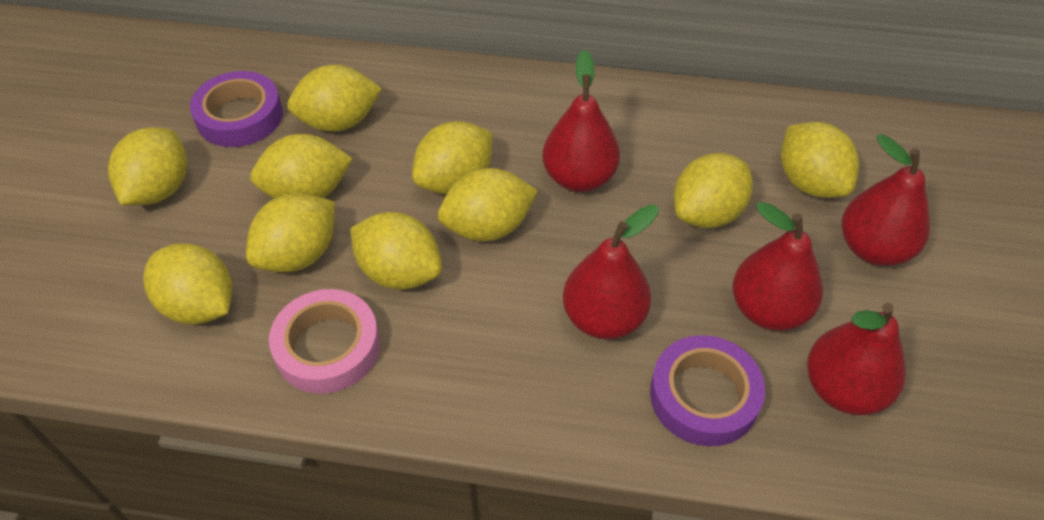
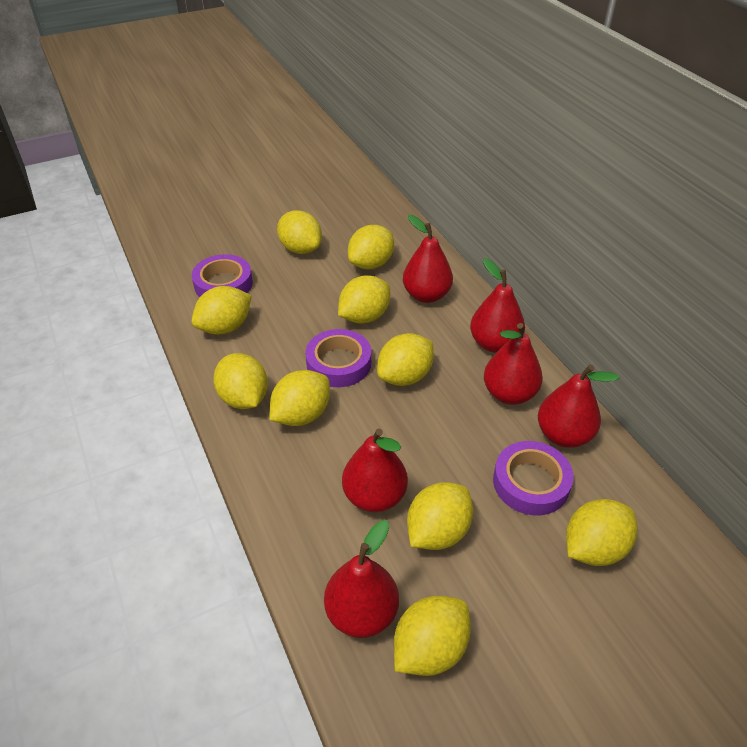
pink tape: 1 -> 0
purple tape: 2 -> 3
red pear: 5 -> 6

